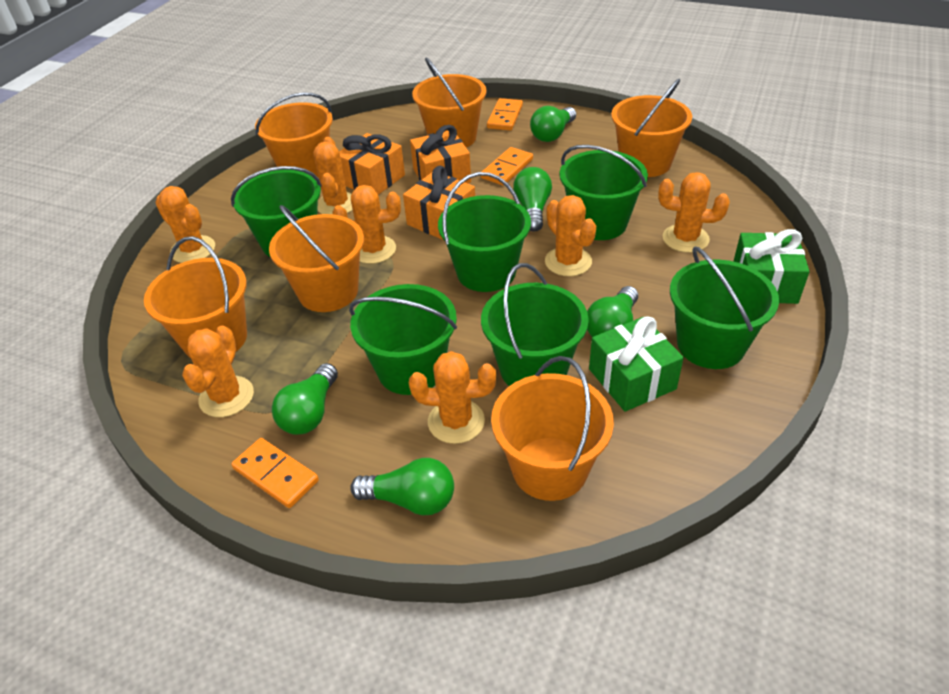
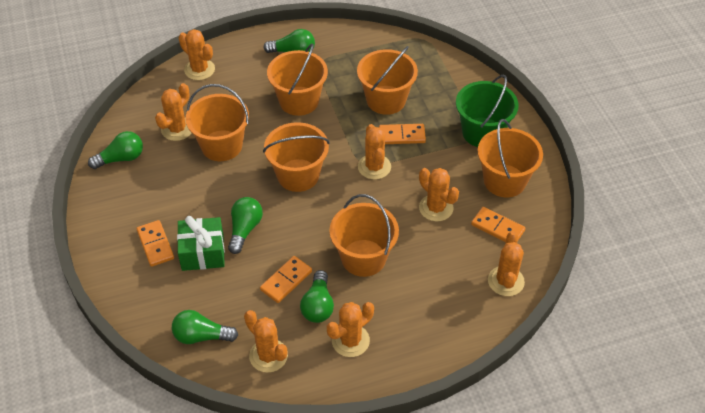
green bucket: 6 -> 1
green gift: 2 -> 1
orange domino: 3 -> 4
orange gift: 3 -> 0

